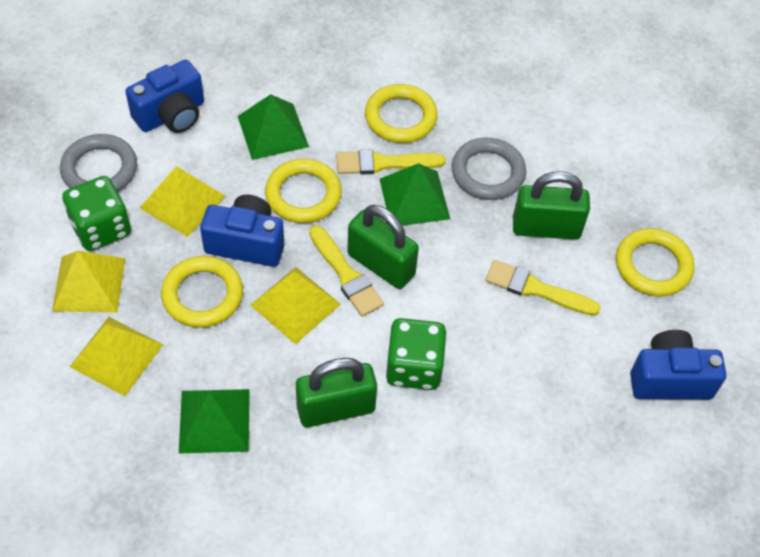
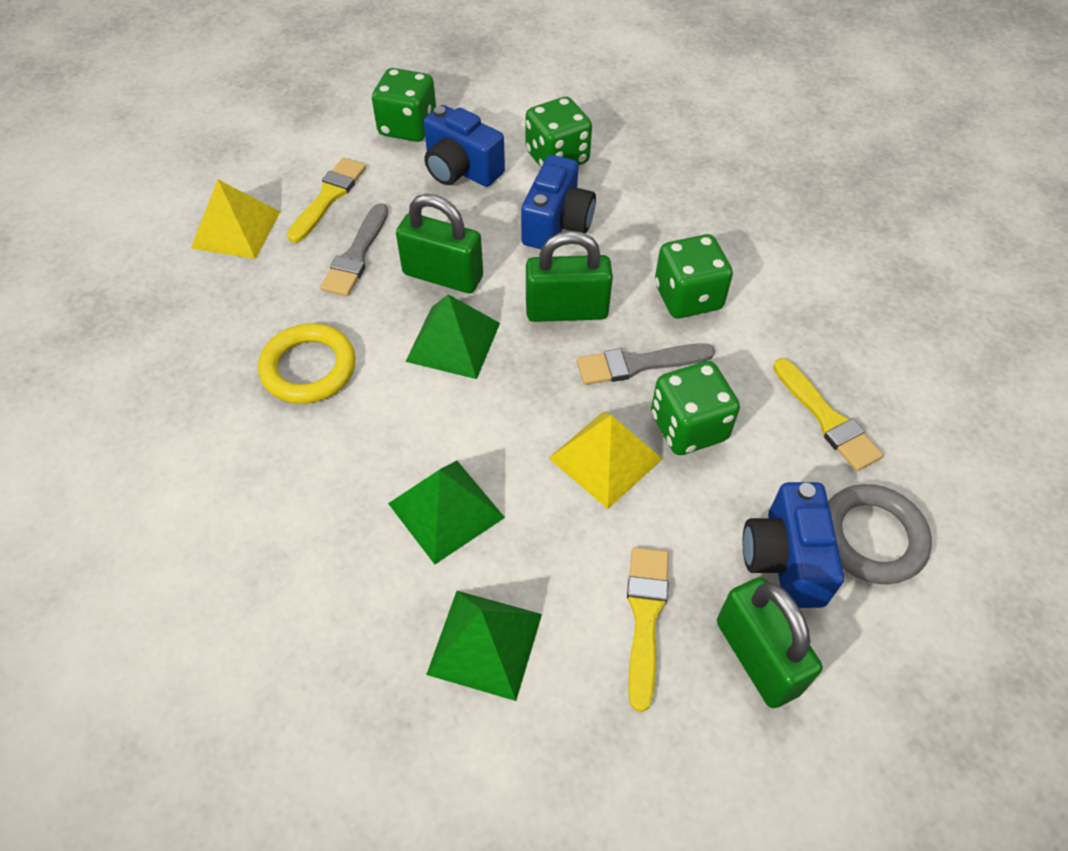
green dice: 2 -> 4
grey brush: 0 -> 2
grey ring: 2 -> 1
yellow pyramid: 4 -> 2
yellow ring: 4 -> 1

